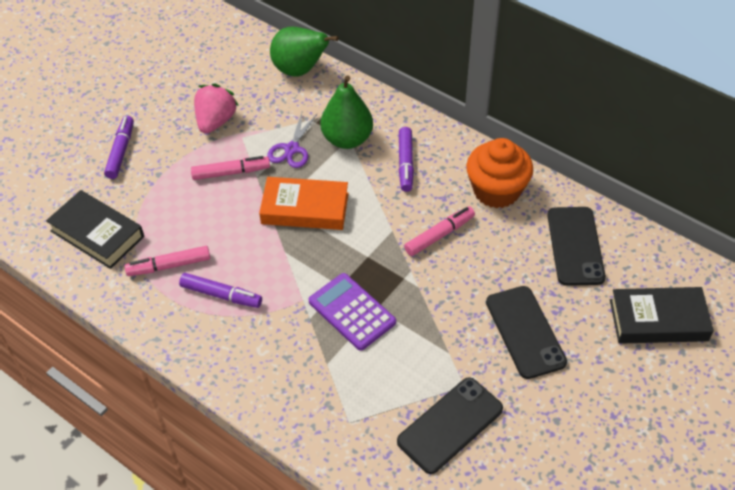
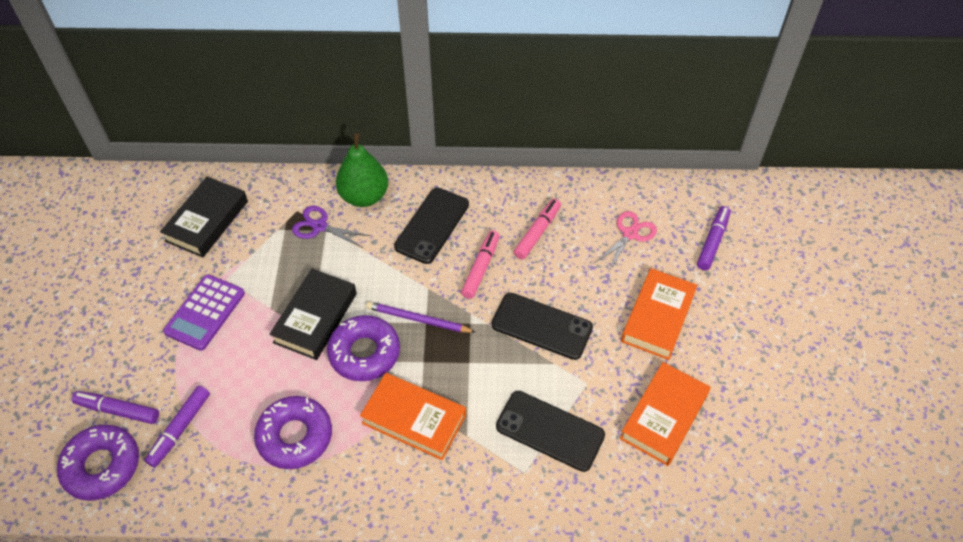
green pear: 2 -> 1
orange book: 1 -> 3
orange cupcake: 1 -> 0
pink marker: 3 -> 2
pink scissors: 0 -> 1
pink strawberry: 1 -> 0
purple donut: 0 -> 3
purple pencil: 0 -> 1

